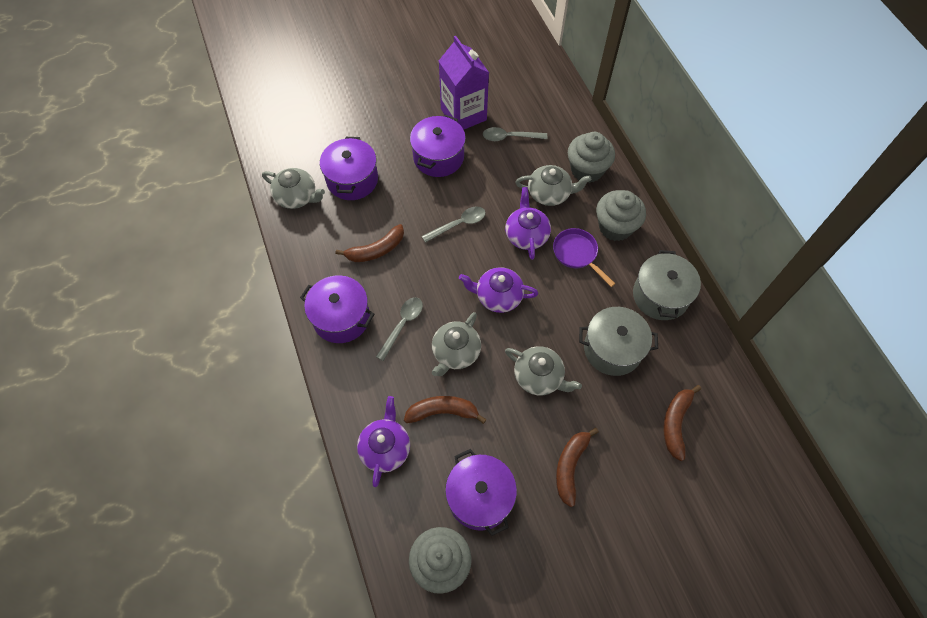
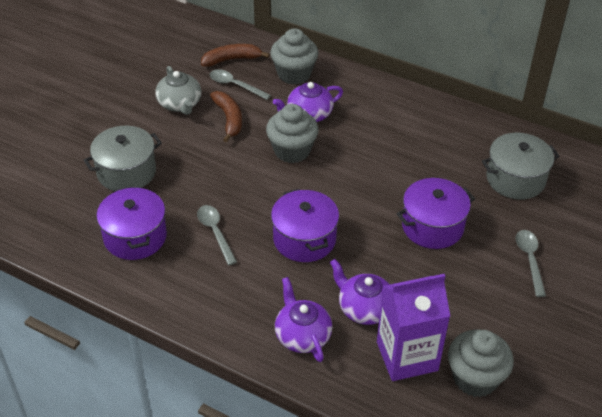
brown banana: 4 -> 2
grey teapot: 4 -> 1
purple pan: 1 -> 0
purple pot: 4 -> 3

